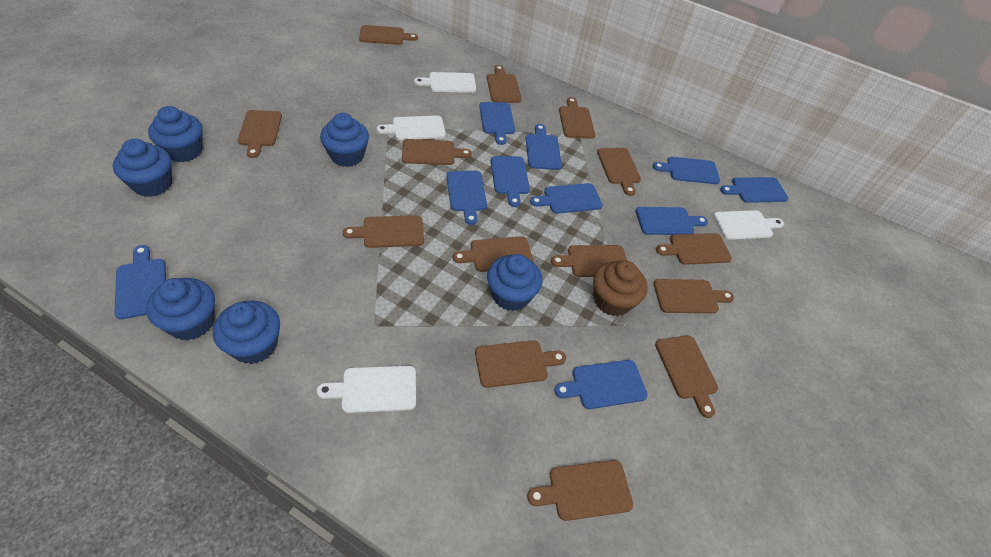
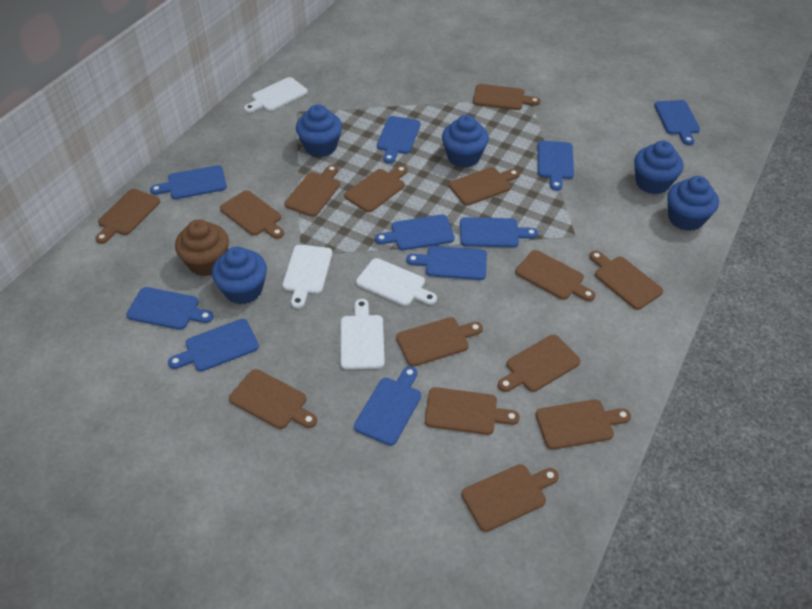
blue cupcake: 6 -> 5

